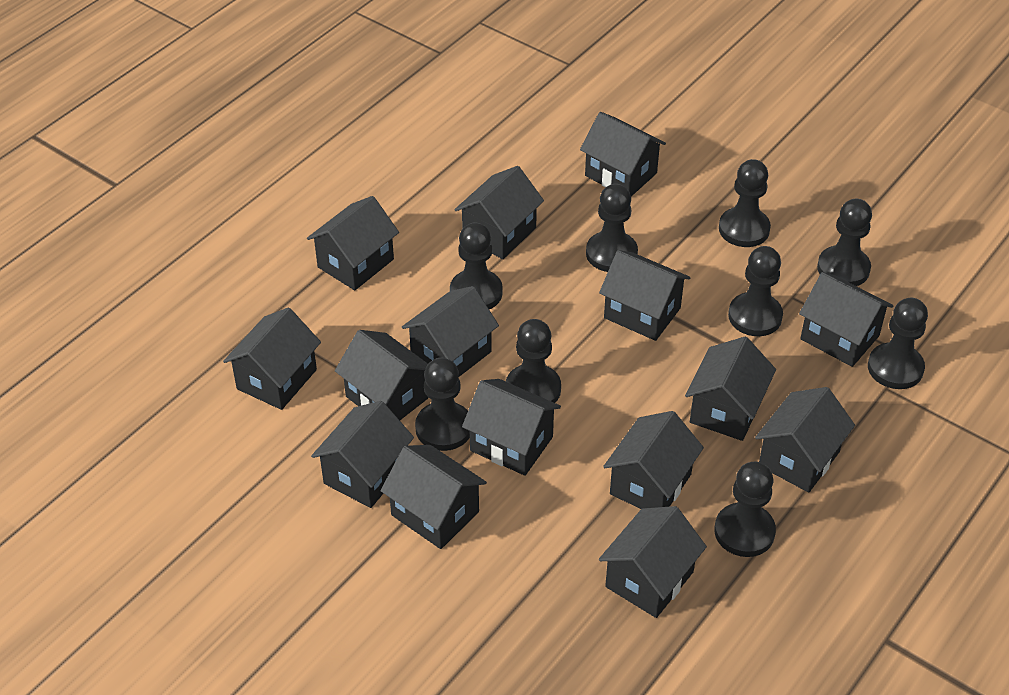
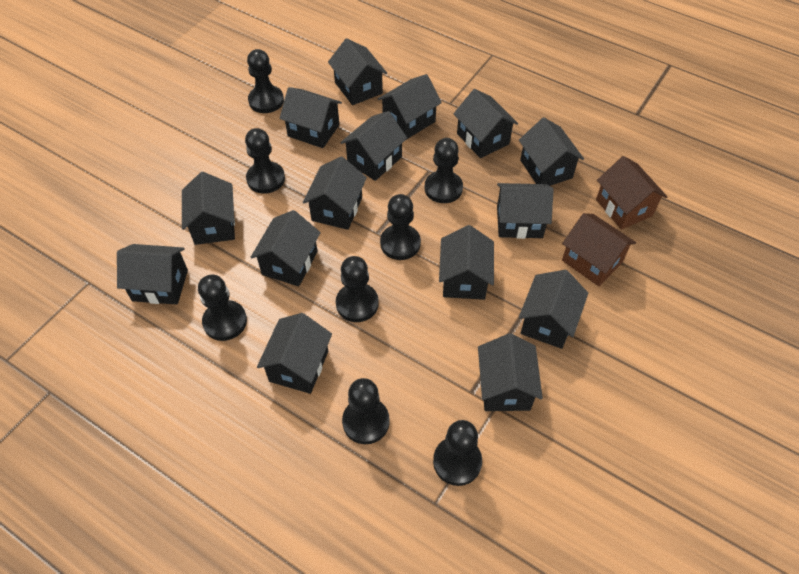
black pawn: 9 -> 8
brown house: 0 -> 2

